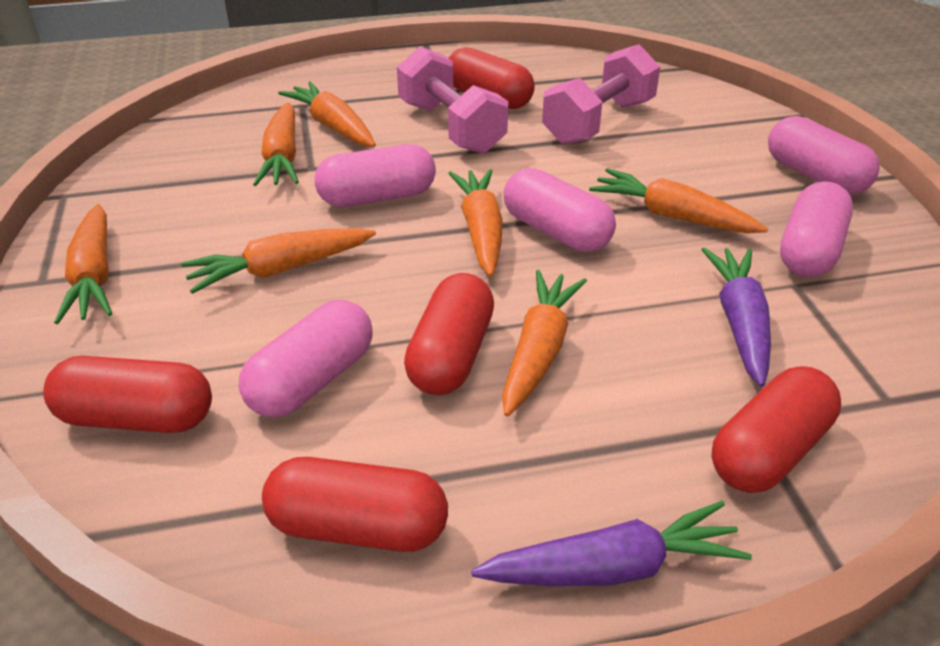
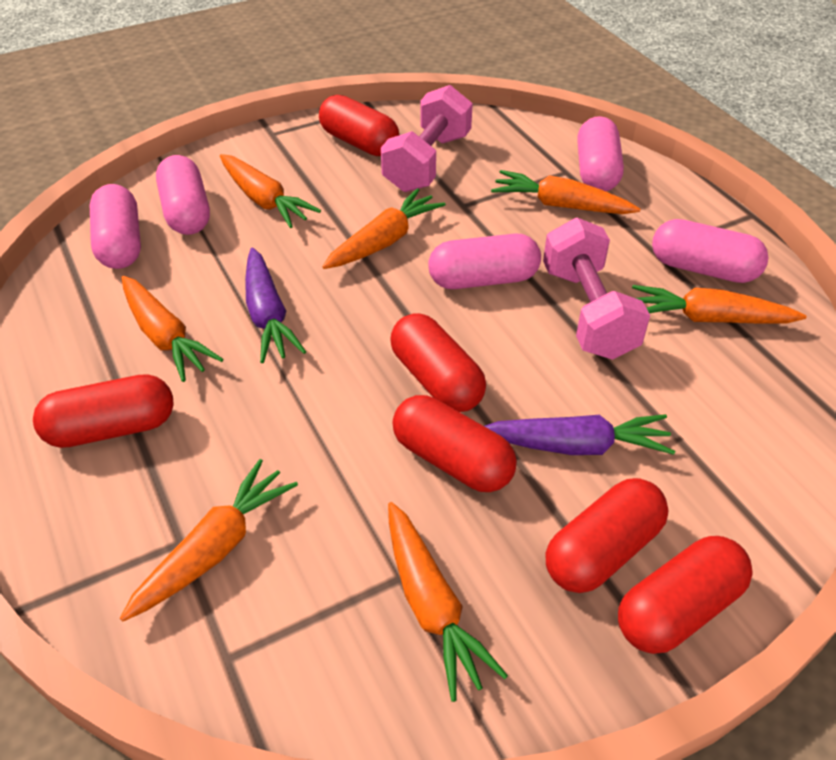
red capsule: 5 -> 6

